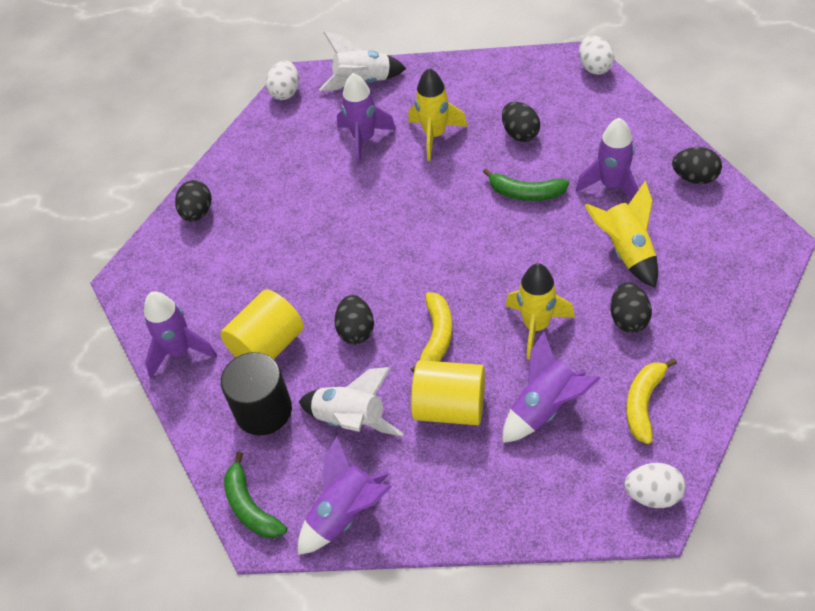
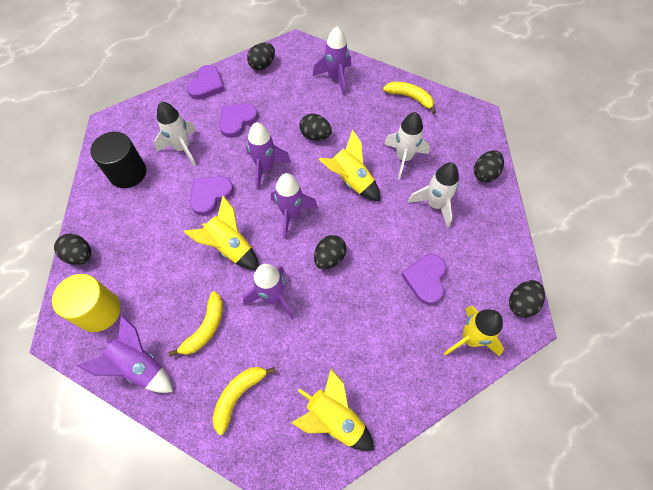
black egg: 5 -> 6
green banana: 2 -> 0
purple heart: 0 -> 4
white egg: 3 -> 0
white rocket: 2 -> 3
yellow banana: 2 -> 3
yellow cylinder: 2 -> 1
yellow rocket: 3 -> 4

